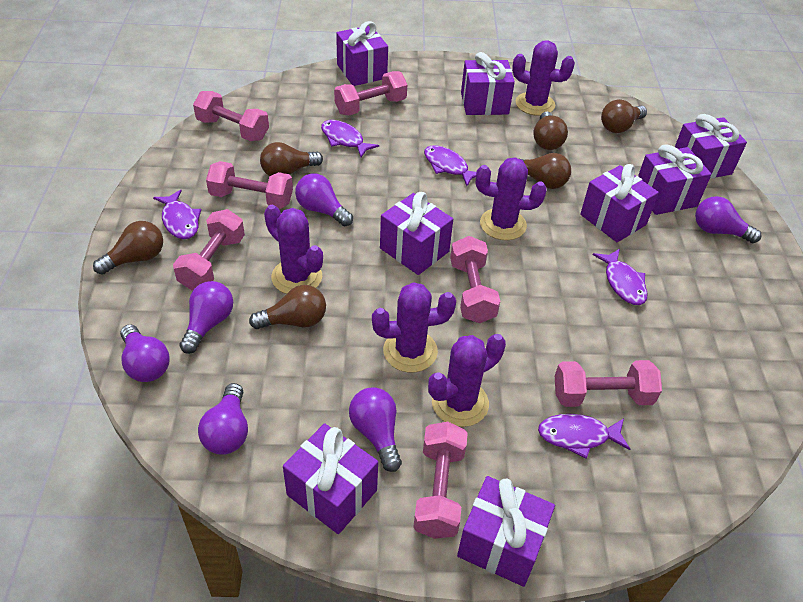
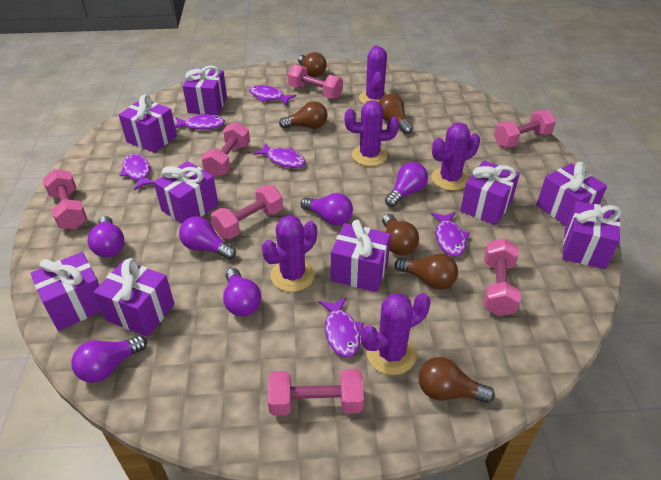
purple fish: 5 -> 6
purple gift: 8 -> 9

